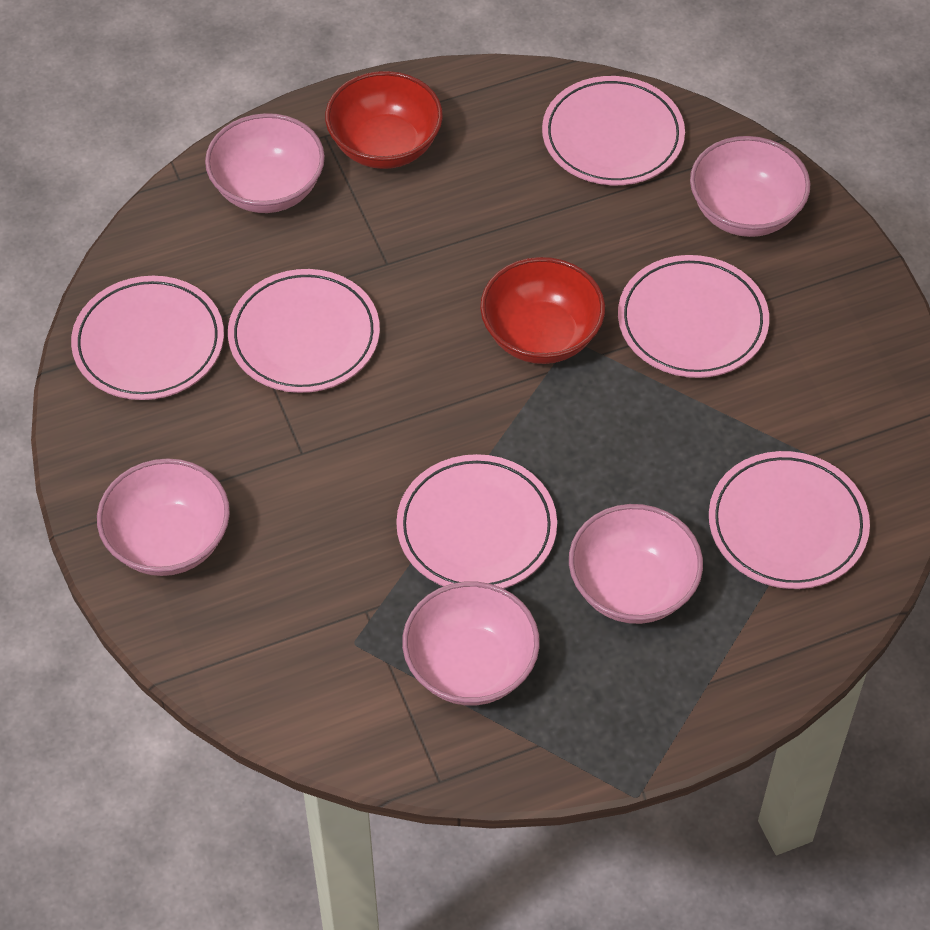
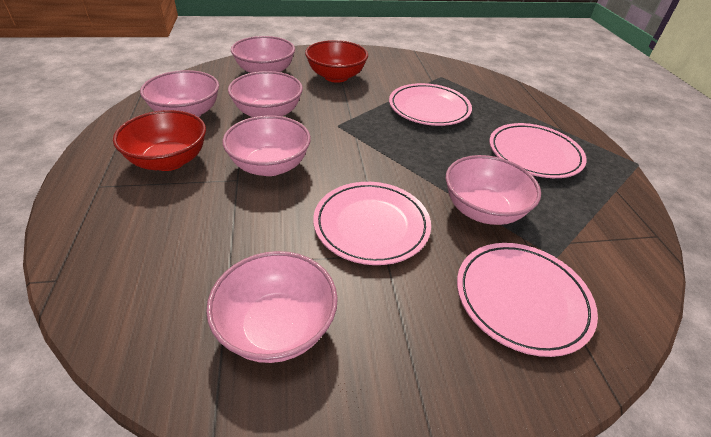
pink bowl: 5 -> 6
pink plate: 6 -> 4

